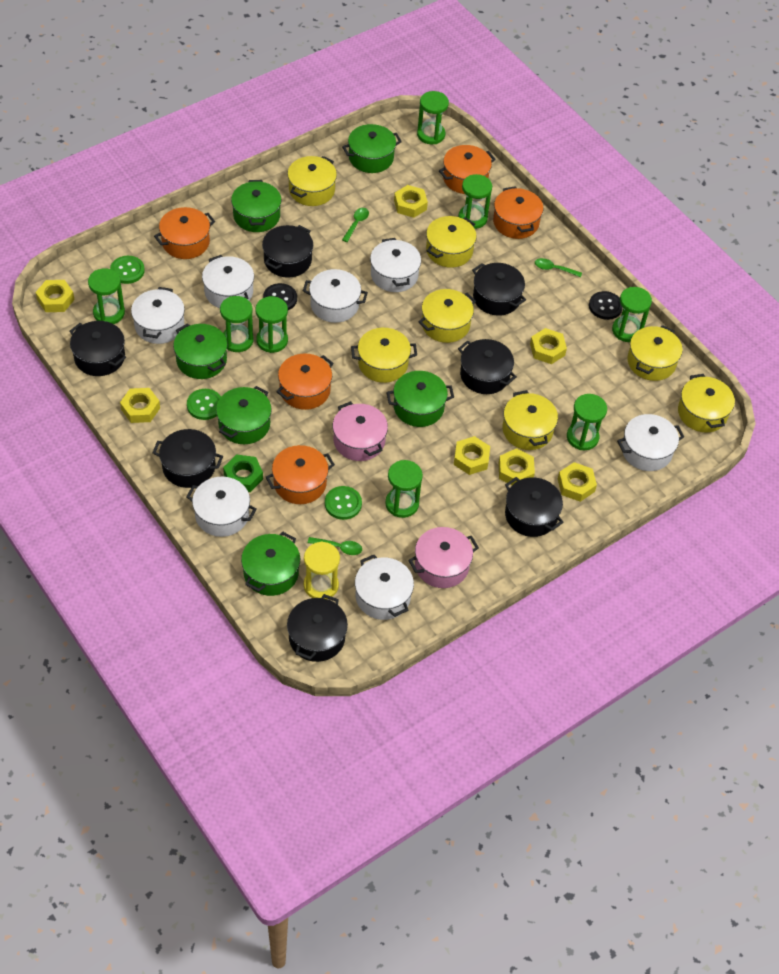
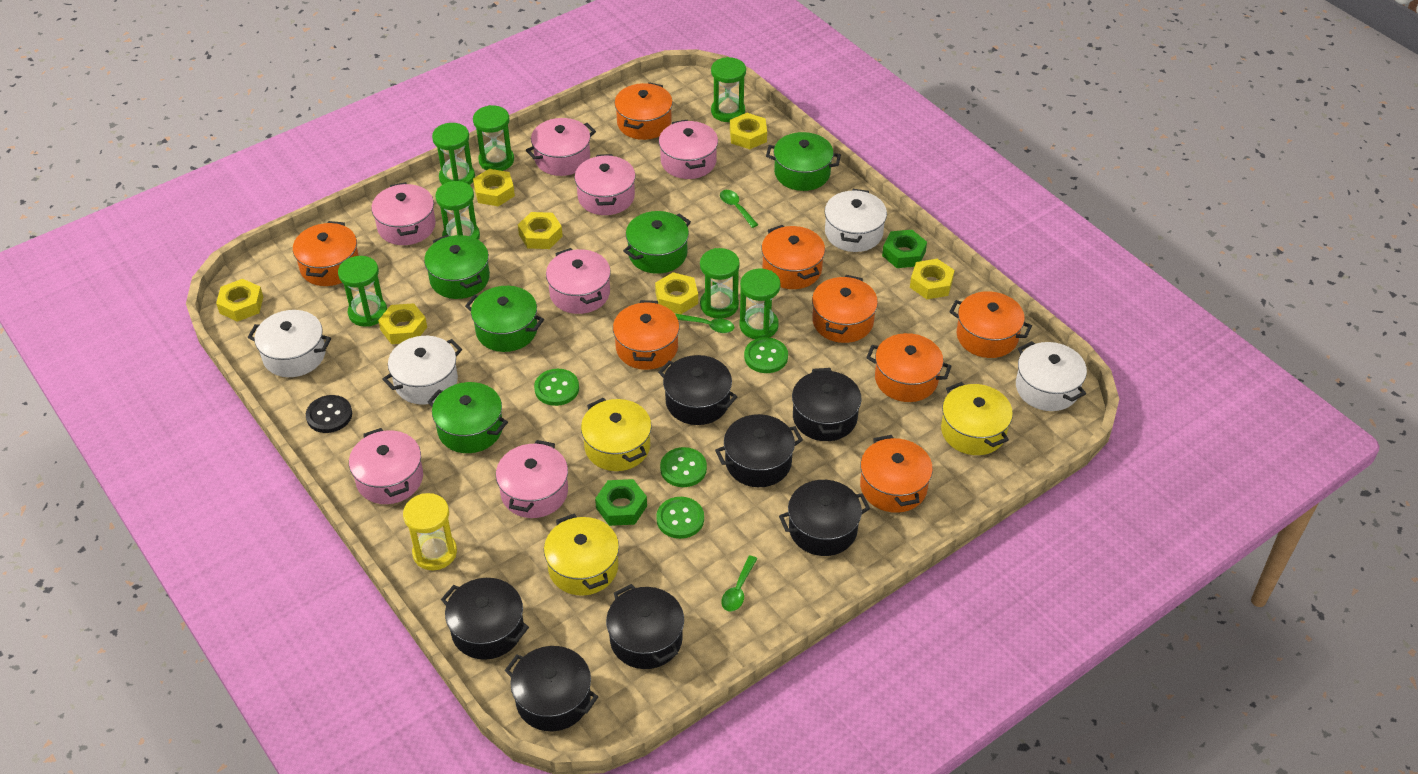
black button: 2 -> 1
green button: 3 -> 4
green hourglass: 8 -> 7
green nut: 1 -> 2
green pot: 6 -> 5
orange pot: 5 -> 8
pink pot: 2 -> 7
white pot: 7 -> 4
yellow pot: 7 -> 3

